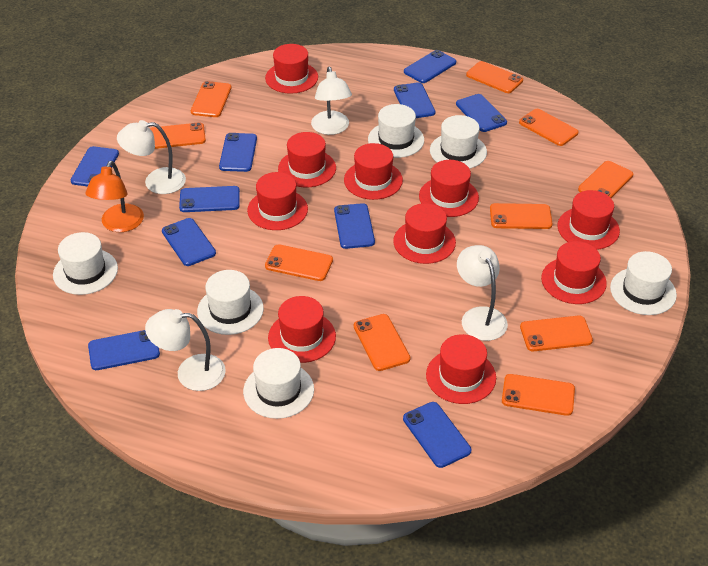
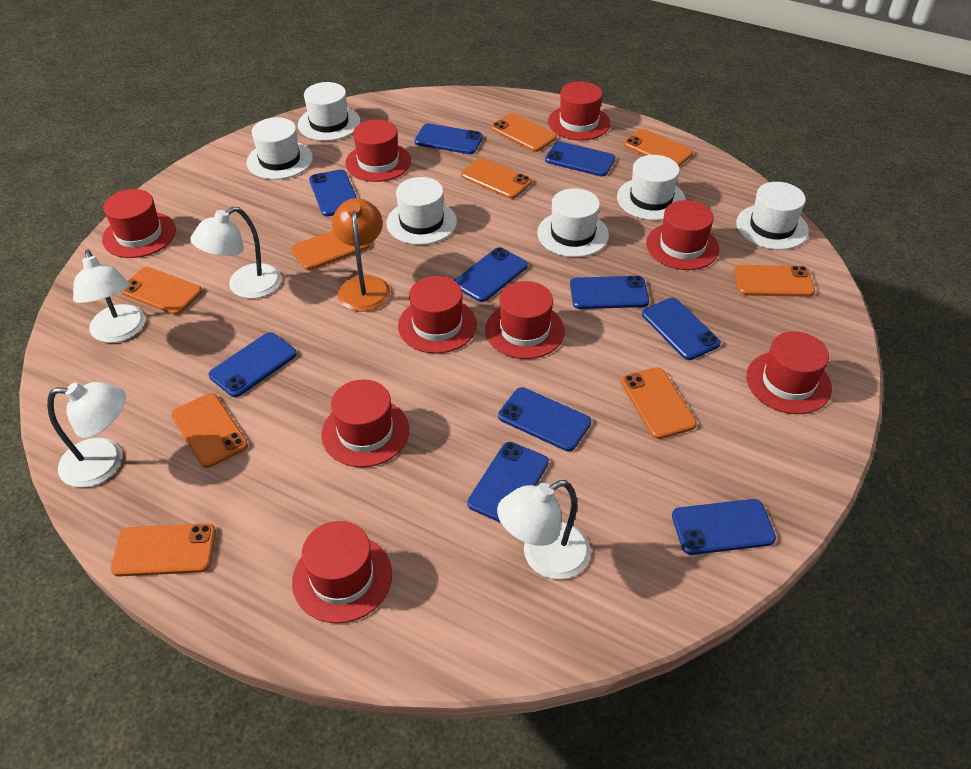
orange phone: 10 -> 9
red hat: 10 -> 9

